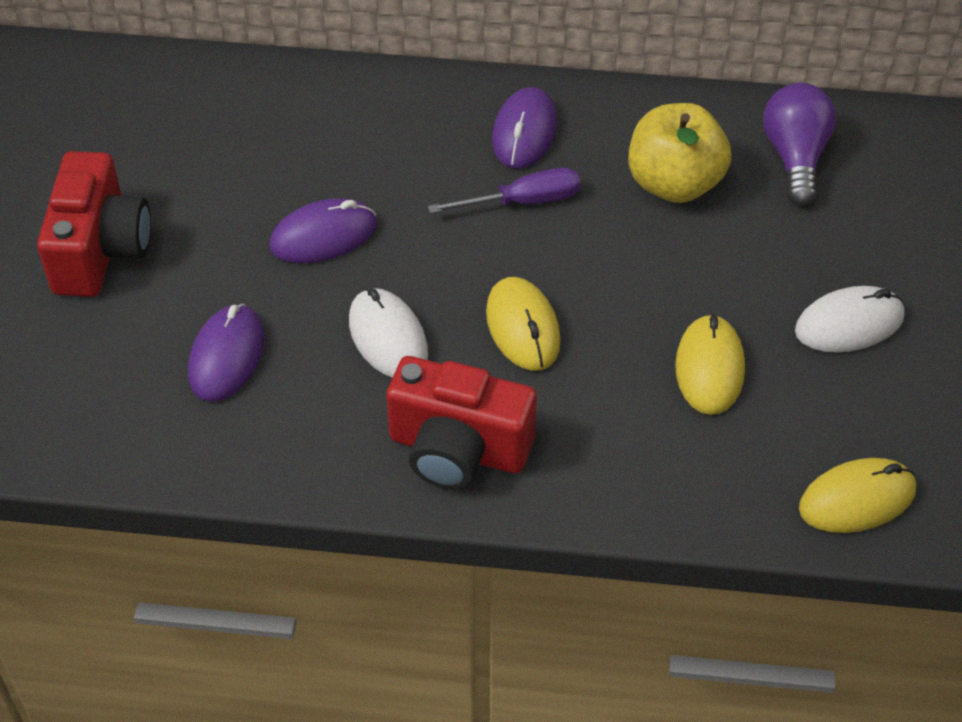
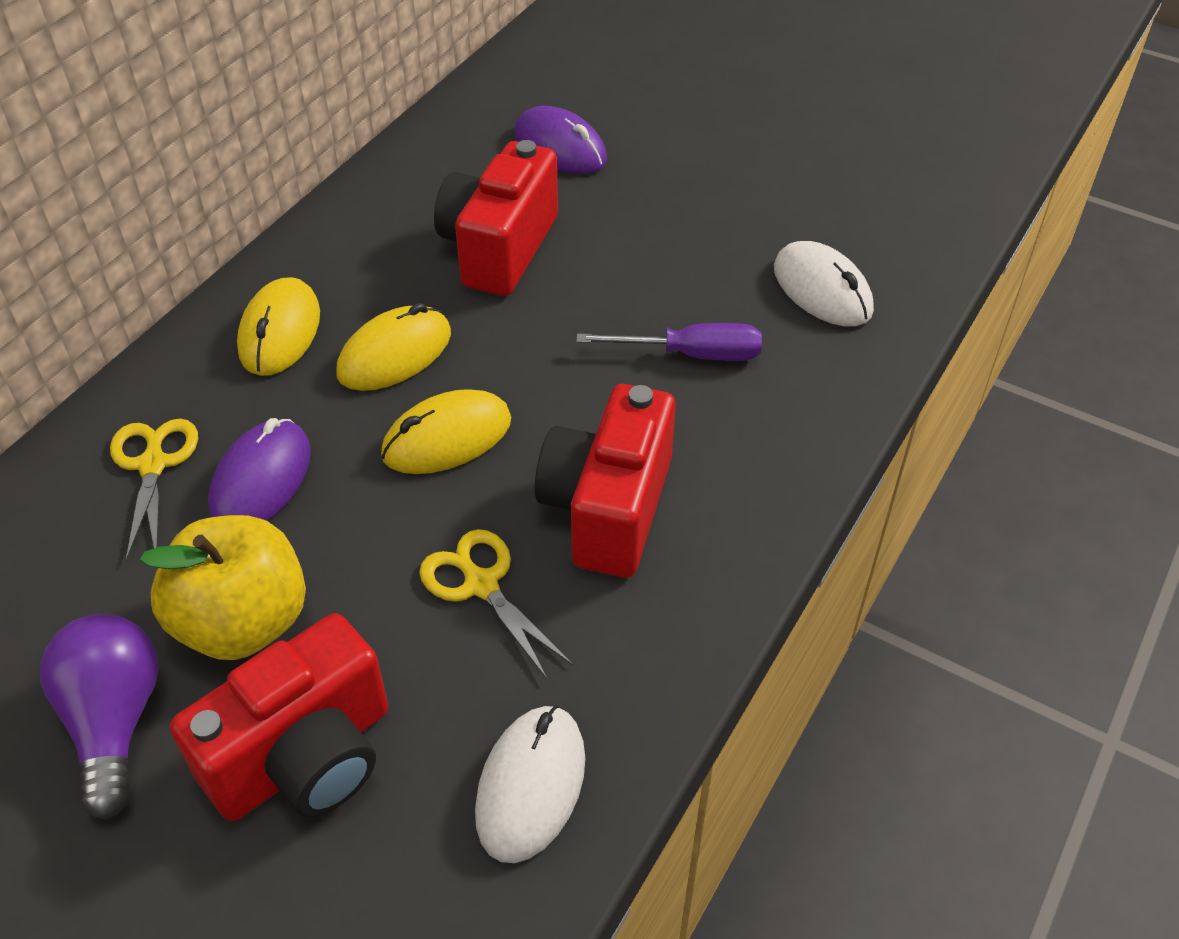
purple mouse: 3 -> 2
red camera: 2 -> 3
yellow scissors: 0 -> 2

